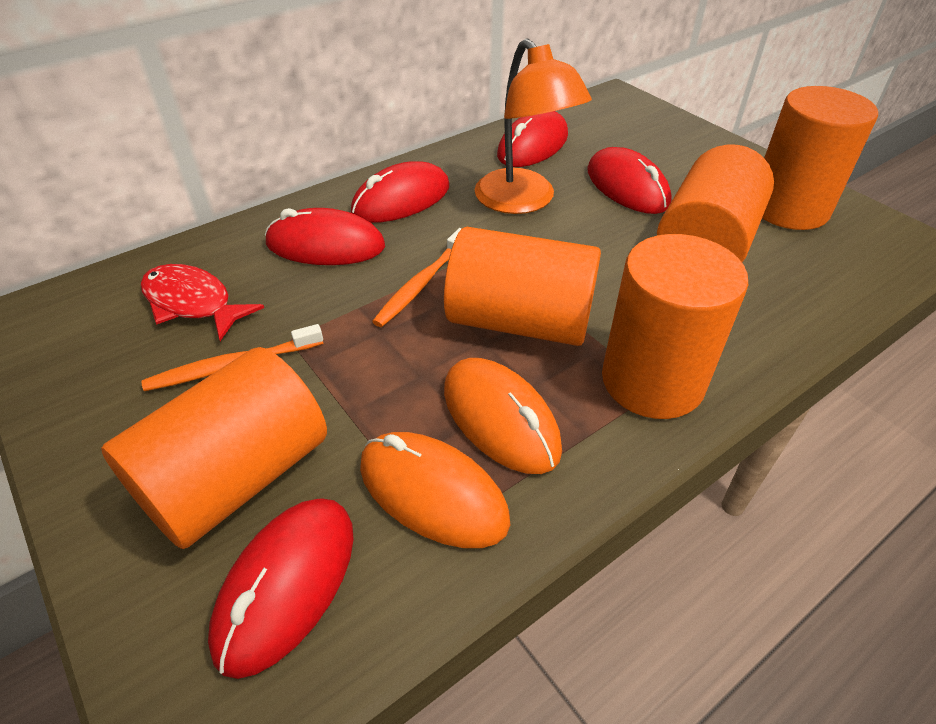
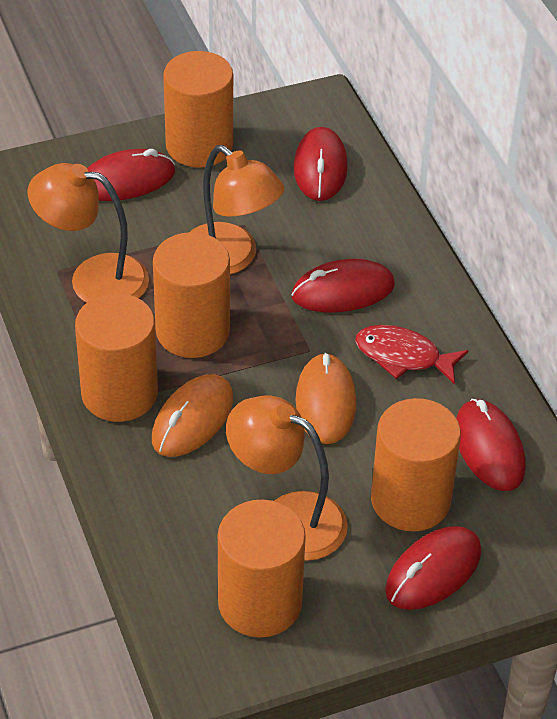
orange lamp: 1 -> 3
orange toothbrush: 2 -> 0

